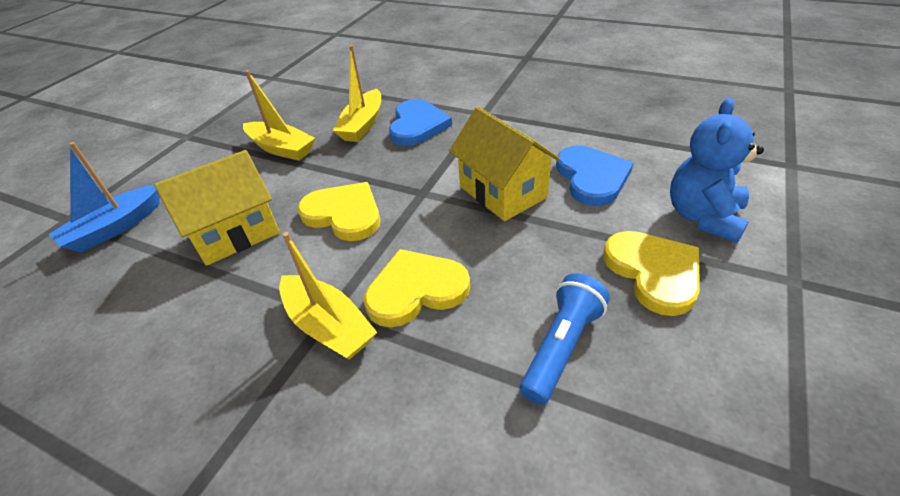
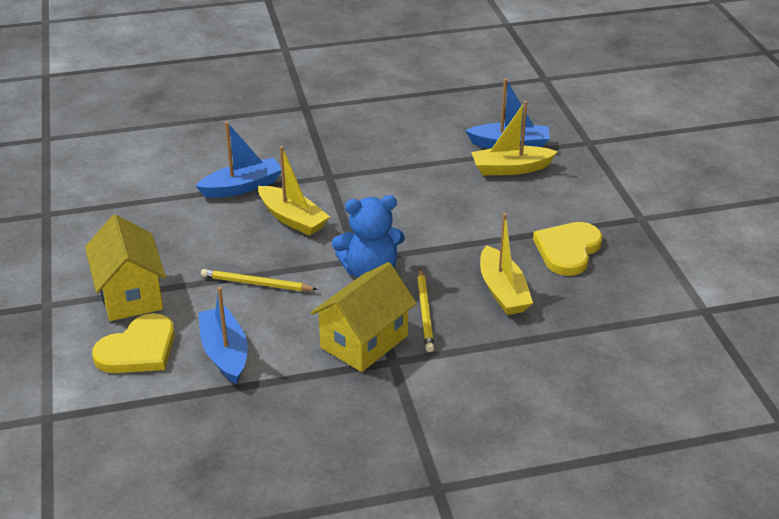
blue boat: 1 -> 3
blue flashlight: 1 -> 0
blue heart: 2 -> 0
yellow heart: 3 -> 2
yellow pencil: 0 -> 2

